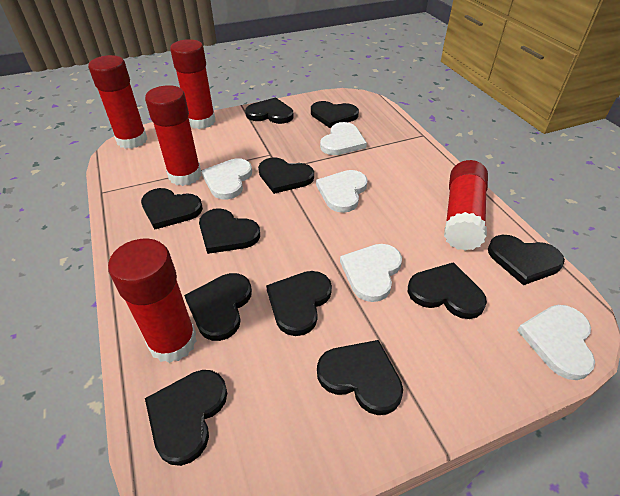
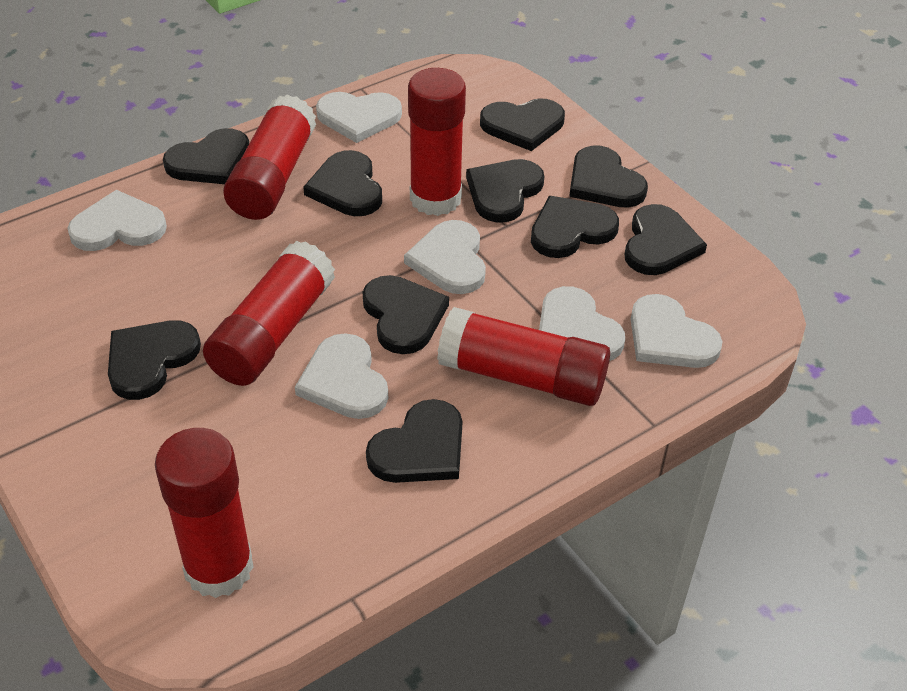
black heart: 11 -> 10
white heart: 5 -> 6

